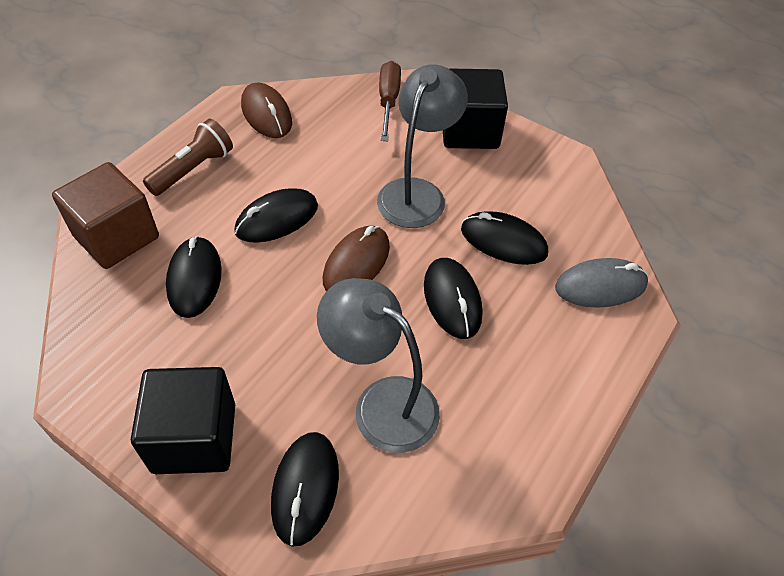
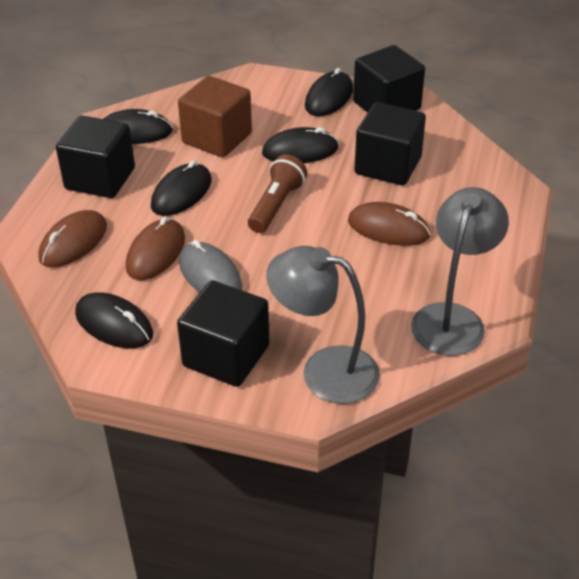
black cube: 2 -> 4
brown mouse: 2 -> 3
brown screwdriver: 1 -> 0

